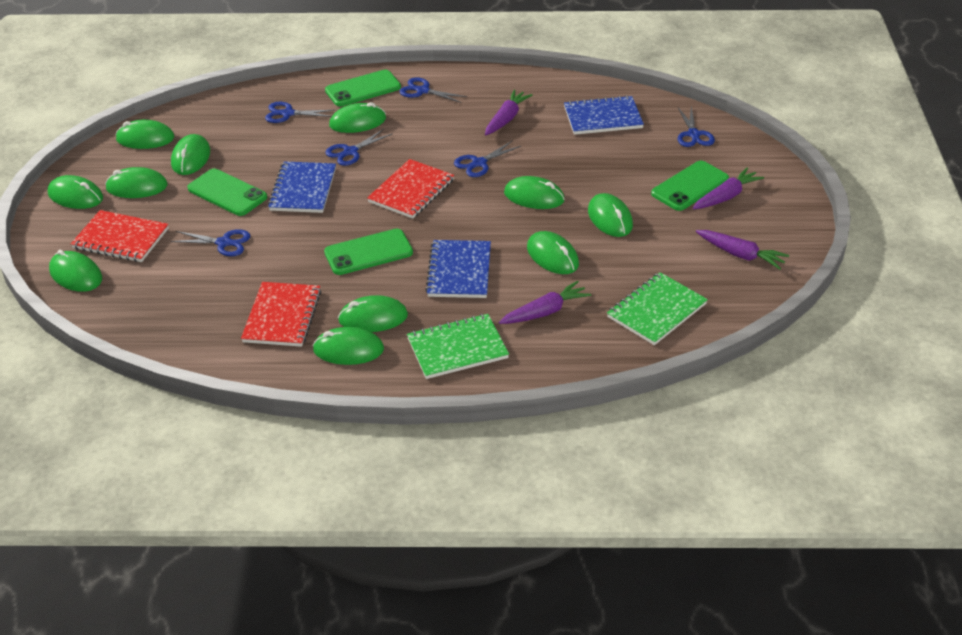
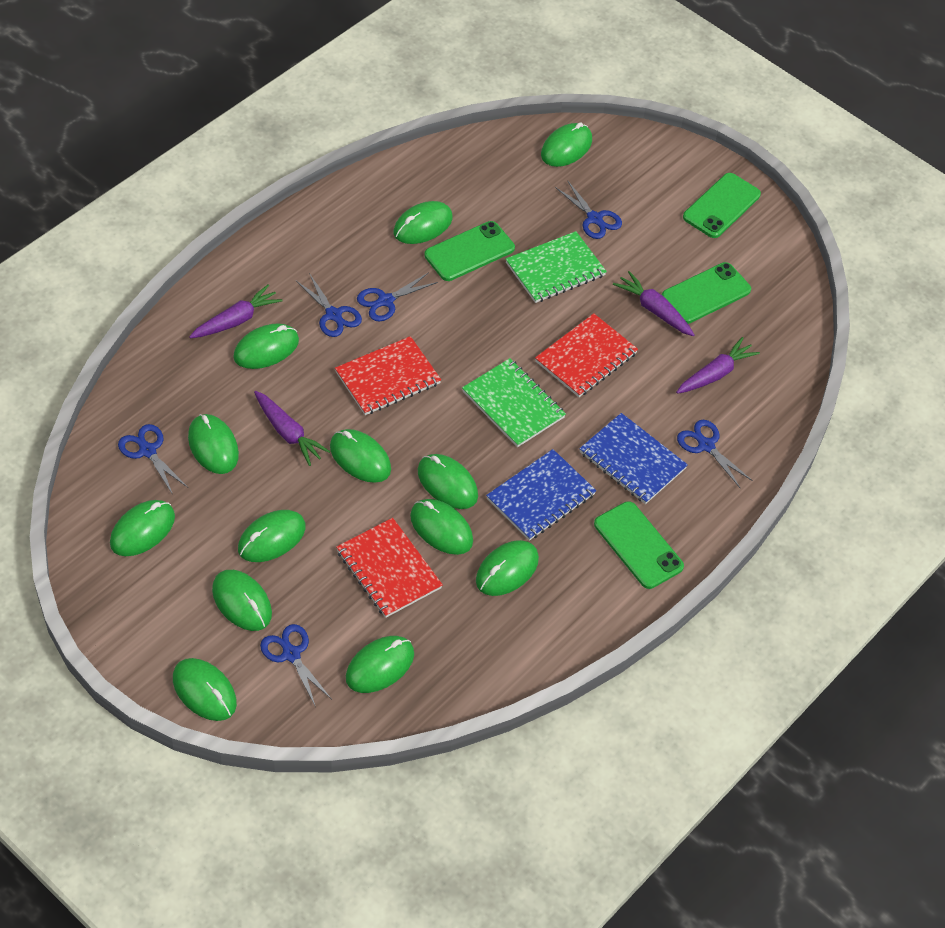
blue notebook: 3 -> 2
green mouse: 11 -> 13

